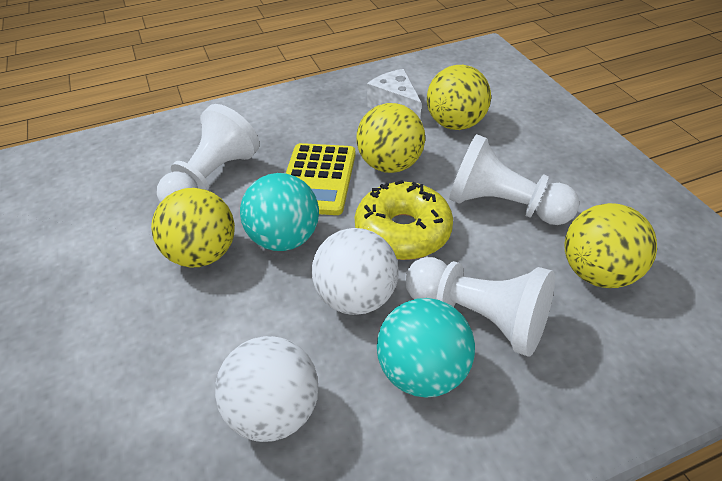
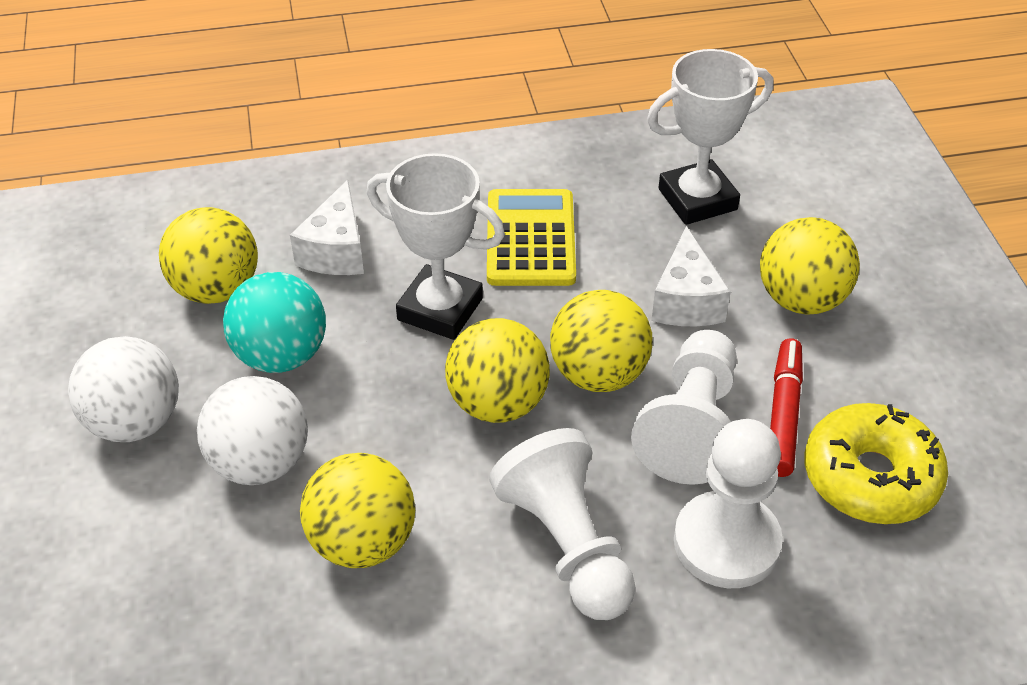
red marker: 0 -> 1
turquoise ball: 2 -> 1
white cheese: 1 -> 2
white trophy: 0 -> 2
yellow ball: 4 -> 5

